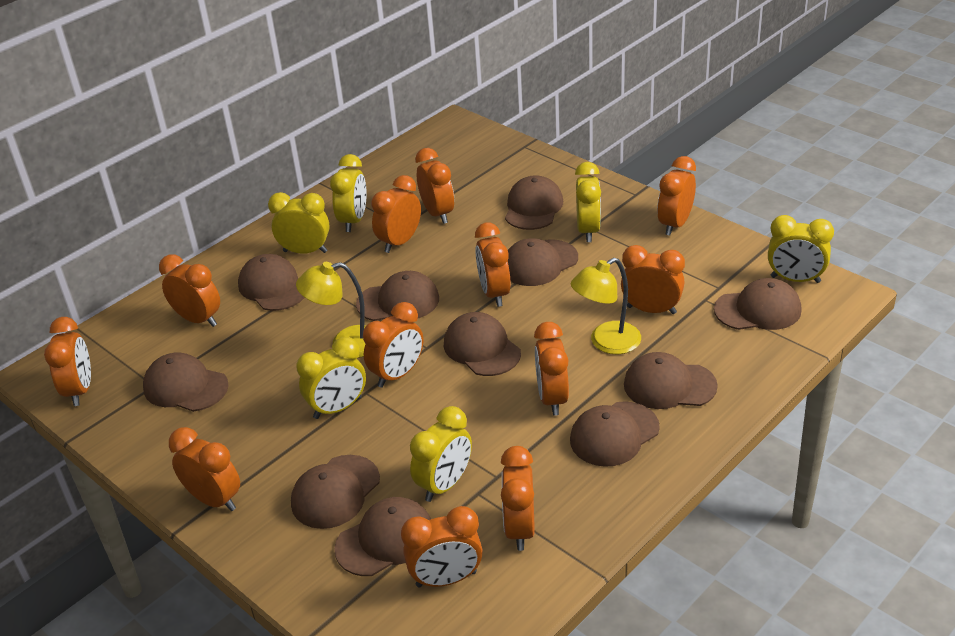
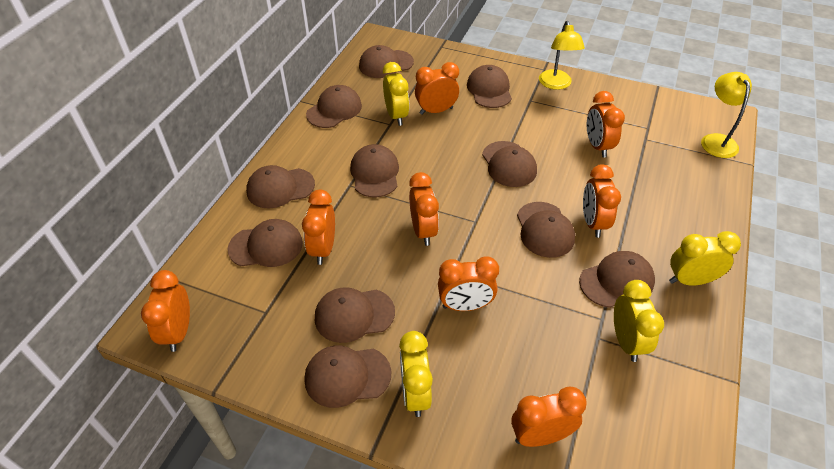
orange clock: 12 -> 8
yellow clock: 6 -> 4

